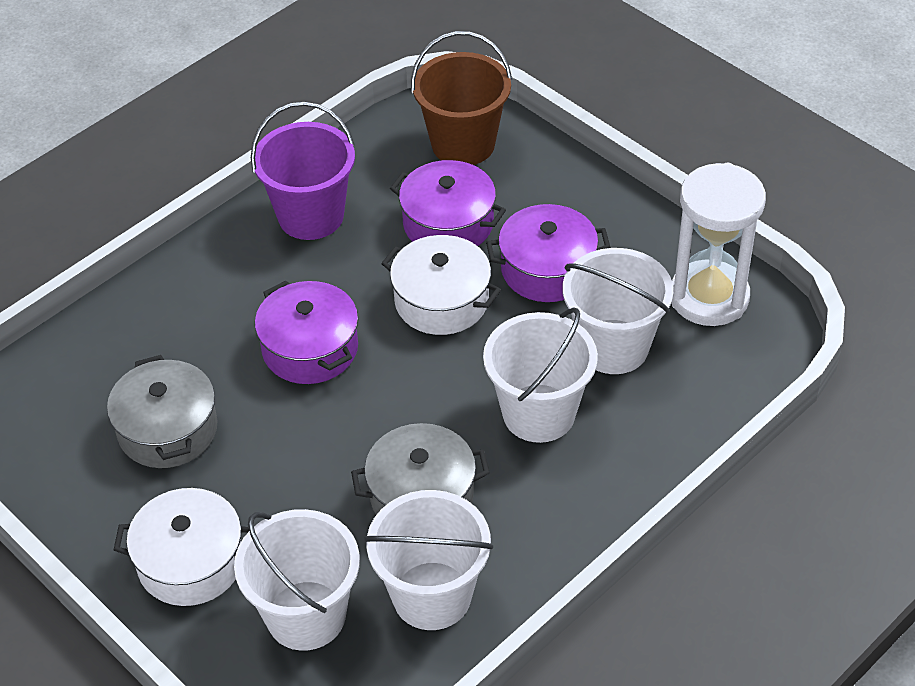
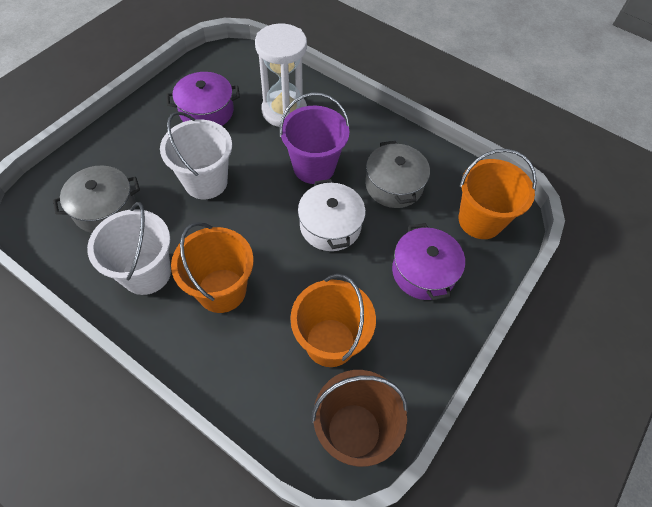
orange bucket: 0 -> 3
purple pot: 3 -> 2
white bucket: 4 -> 2
white pot: 2 -> 1

